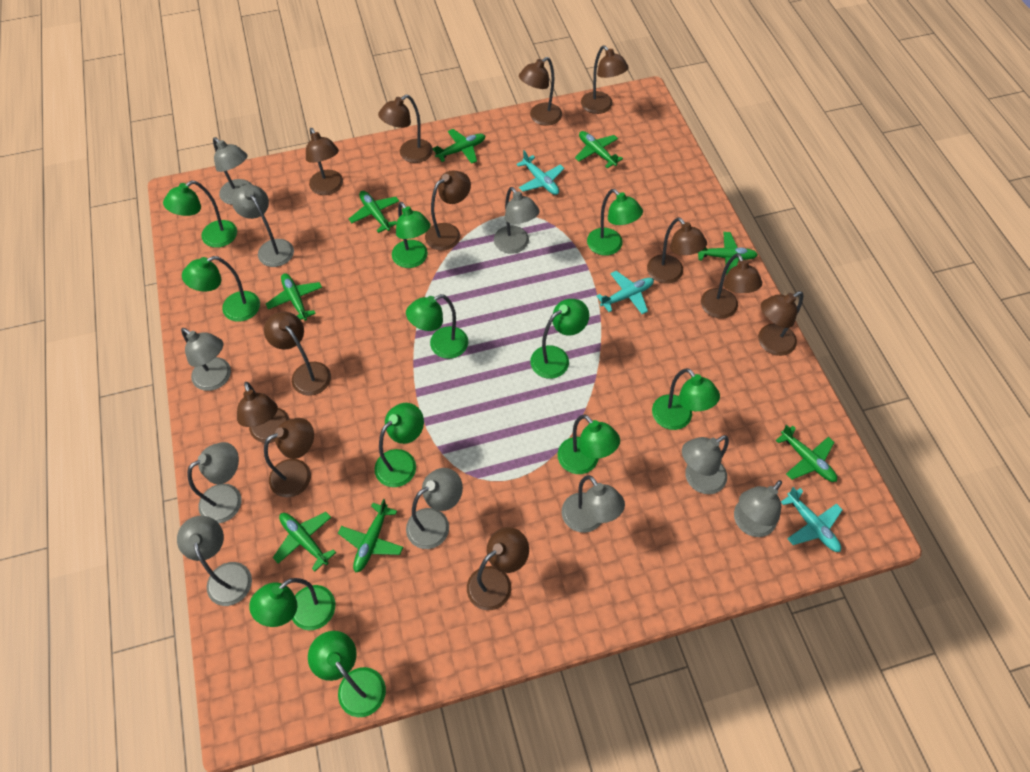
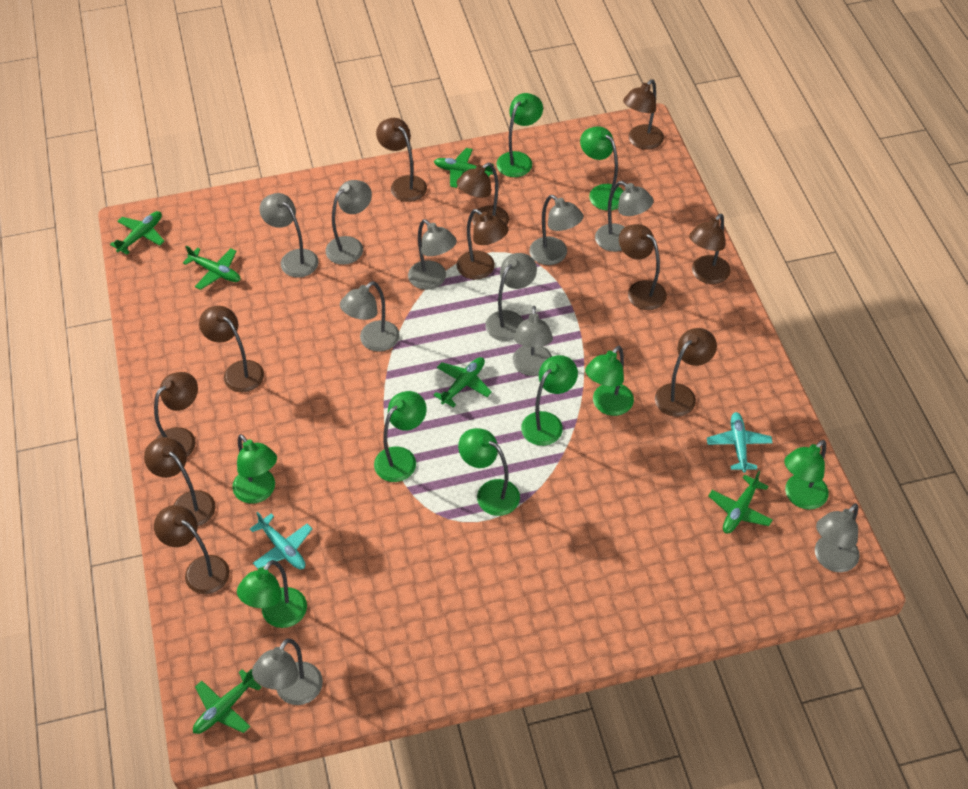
brown lamp: 12 -> 11
green lamp: 11 -> 9
green plane: 8 -> 6
turquoise plane: 3 -> 2

